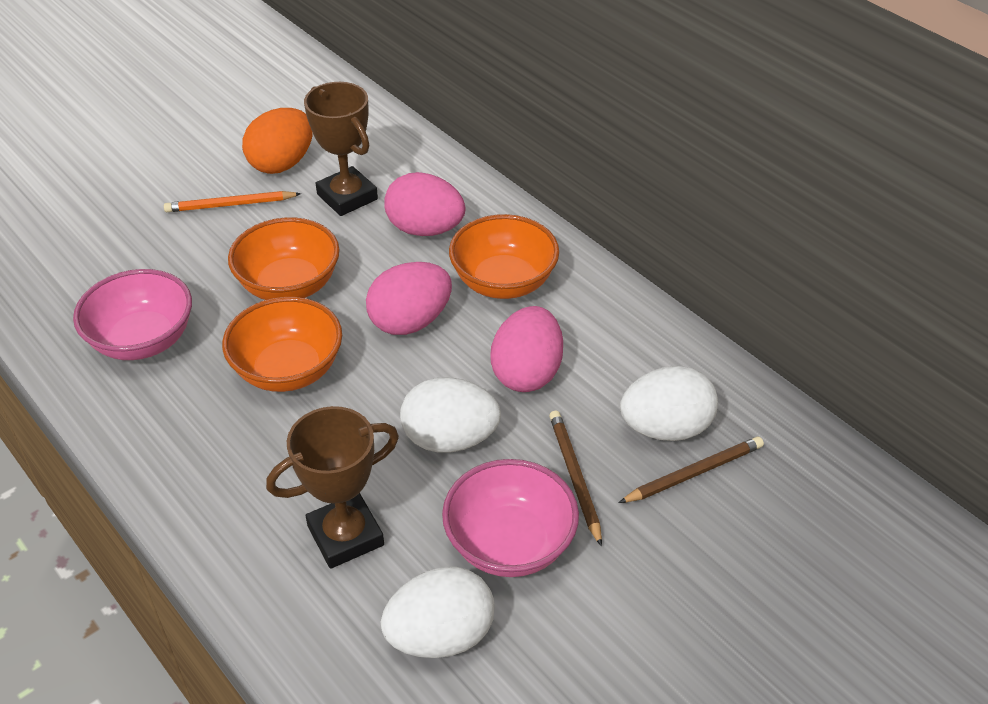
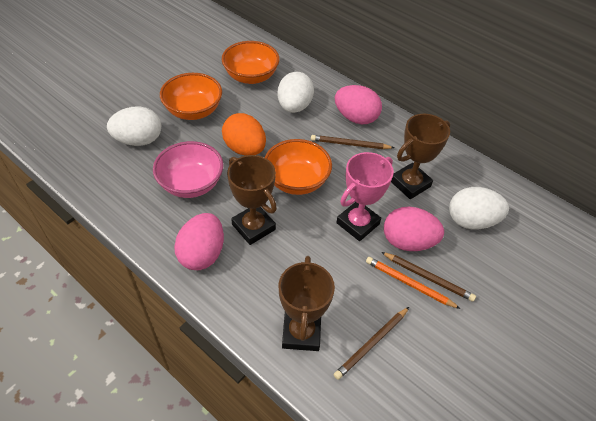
brown pencil: 2 -> 3
brown trophy: 2 -> 3
pink bowl: 2 -> 1
pink trophy: 0 -> 1

